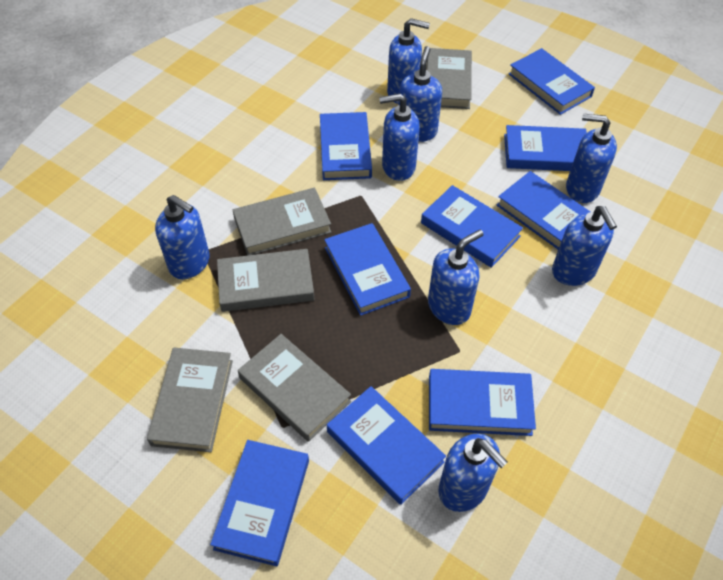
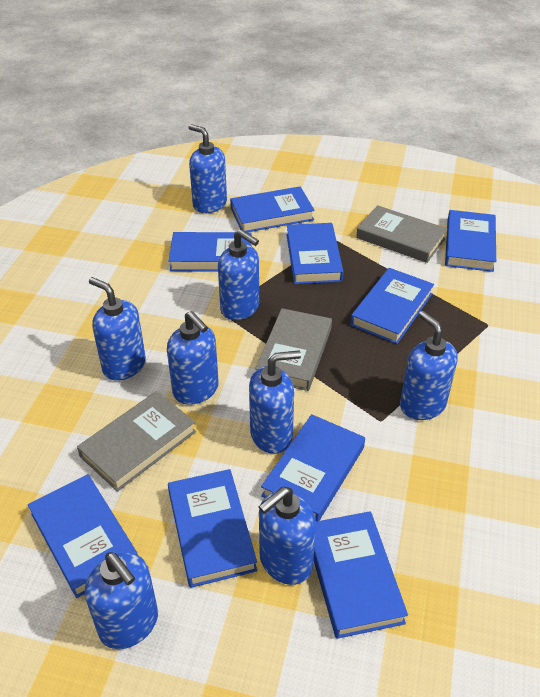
grey book: 5 -> 3

